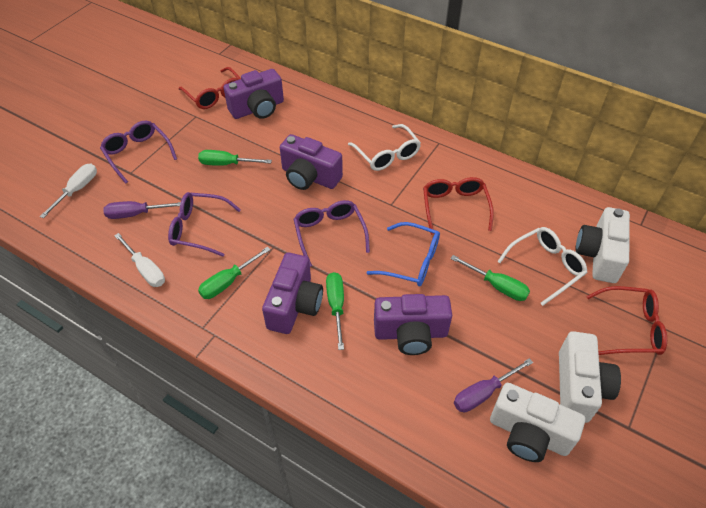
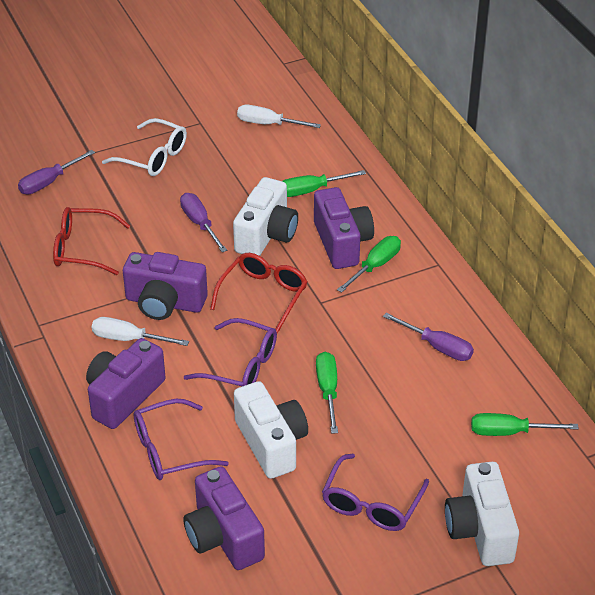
blue glasses: 1 -> 0
purple screwdriver: 2 -> 3
red glasses: 3 -> 2
white glasses: 2 -> 1

